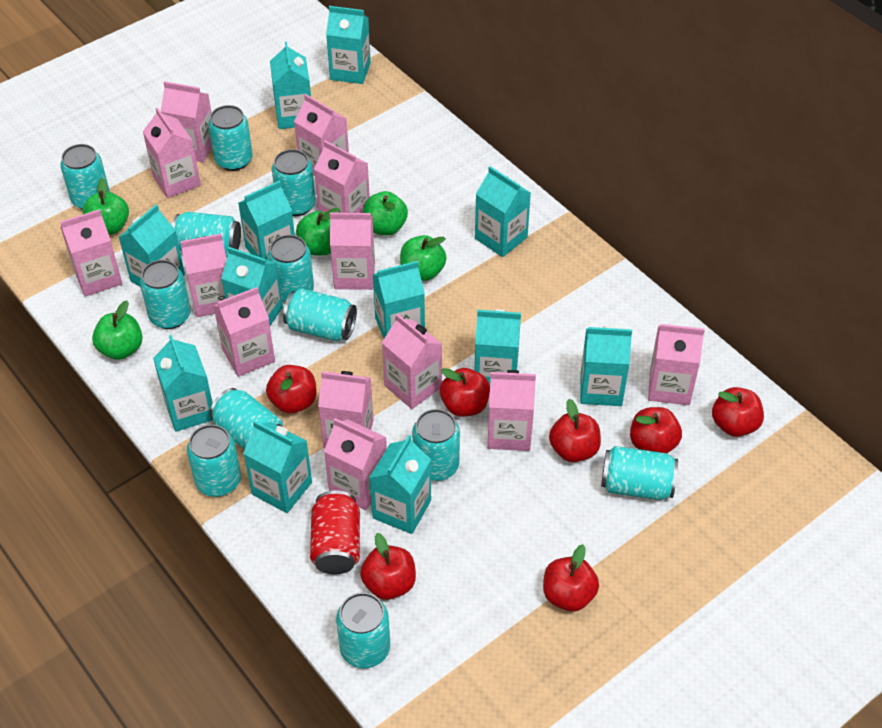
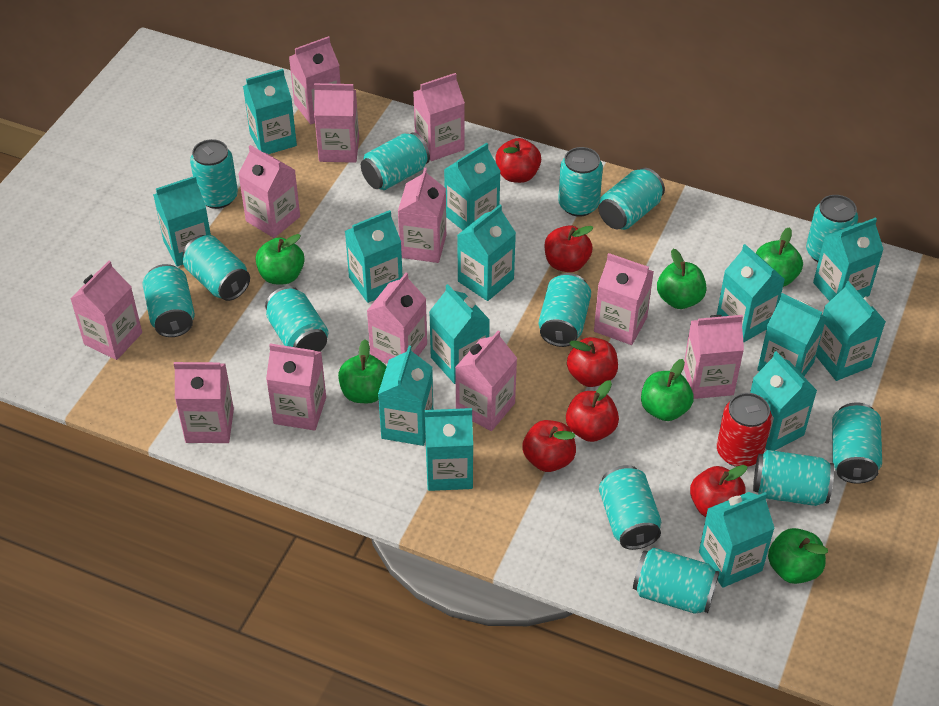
green apple: 5 -> 6
pink carton: 13 -> 12
red apple: 7 -> 6
turquoise can: 12 -> 13
turquoise carton: 12 -> 14

